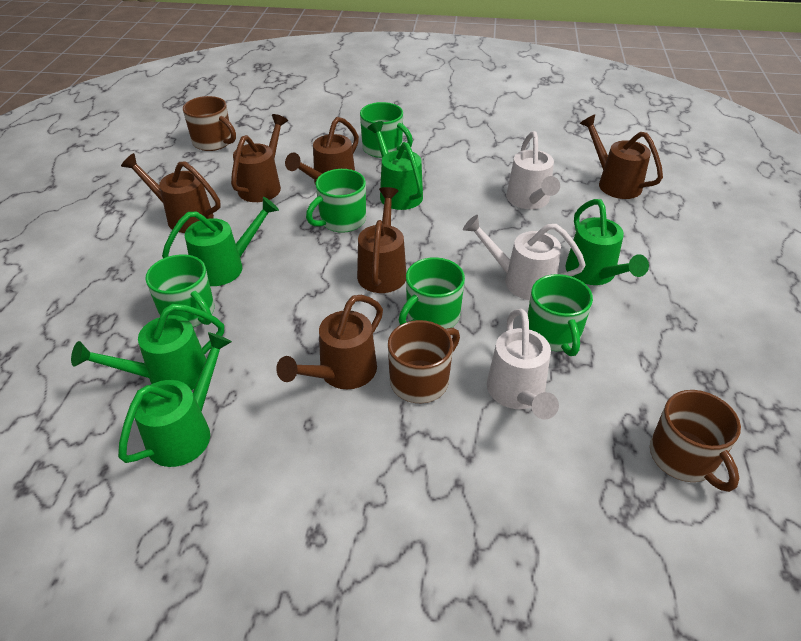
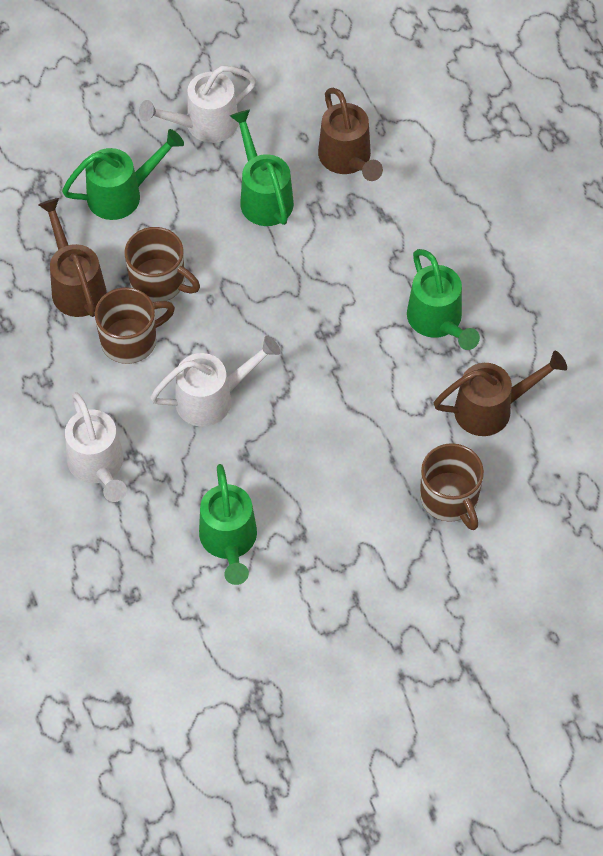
brown watering can: 6 -> 3
green mug: 5 -> 0
green watering can: 5 -> 4

